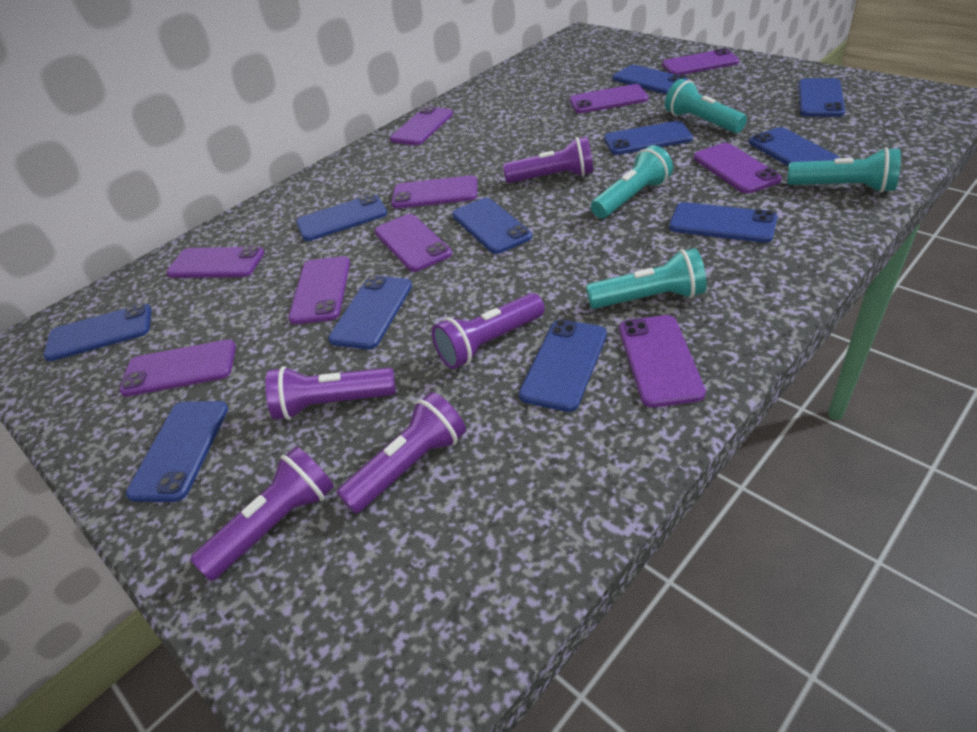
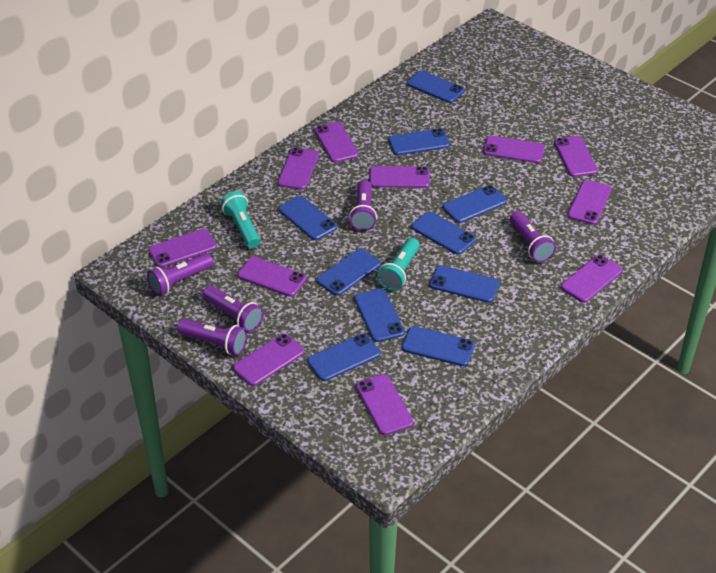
blue phone: 11 -> 10
purple phone: 10 -> 11
turquoise flashlight: 4 -> 2

